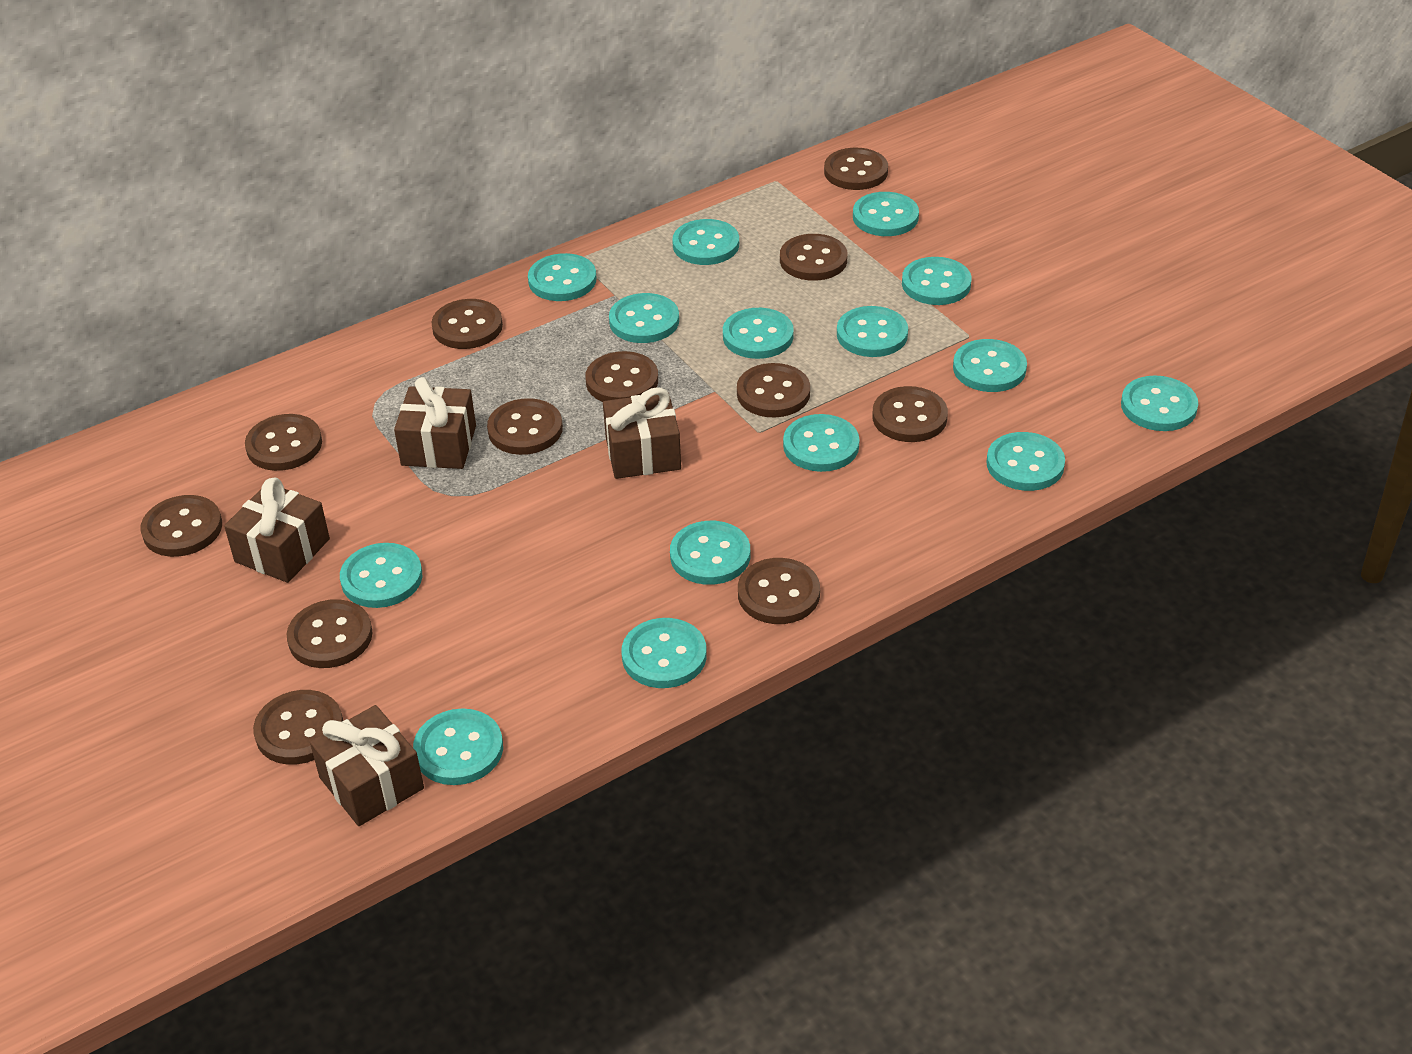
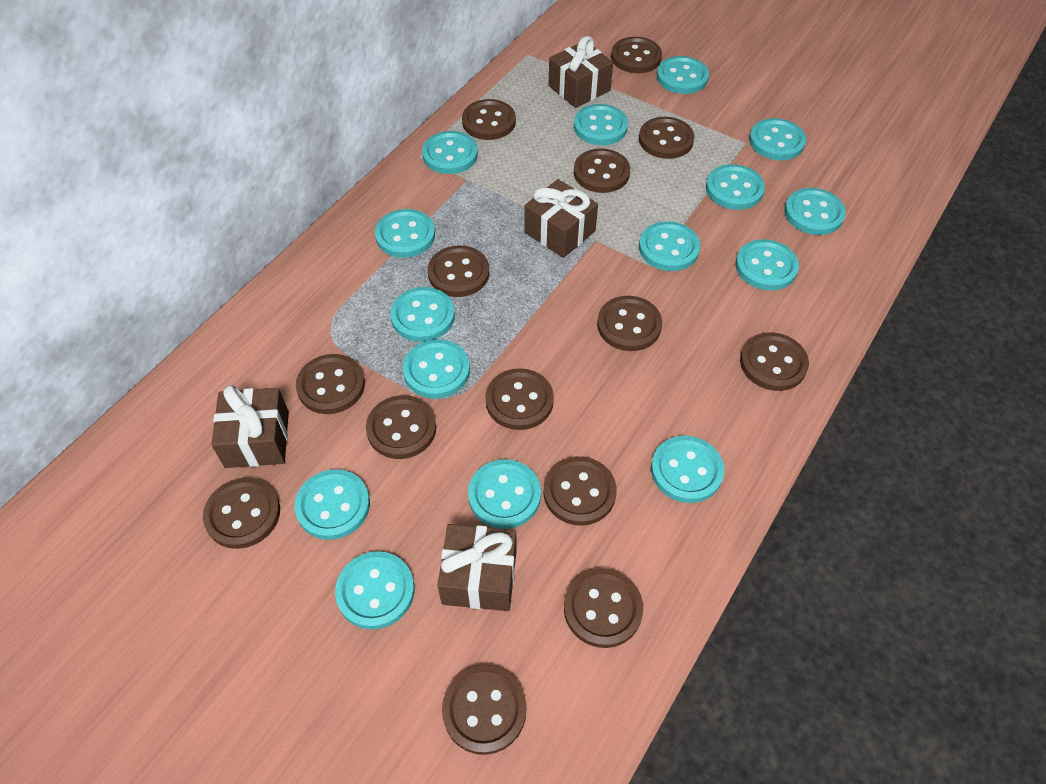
brown button: 12 -> 14

